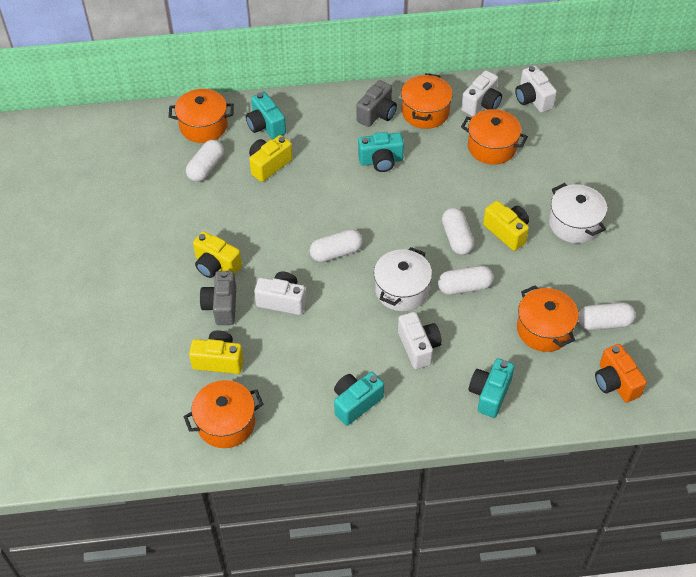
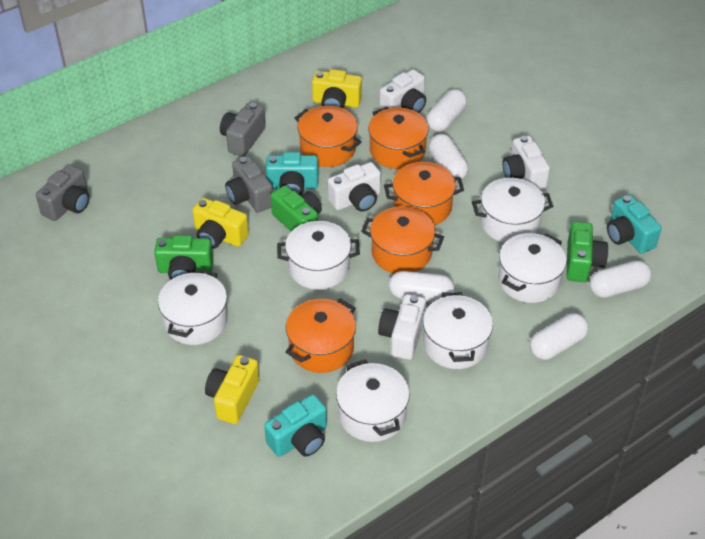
green camera: 0 -> 3
grey camera: 2 -> 3
orange camera: 1 -> 0
turquoise camera: 4 -> 3
white pot: 2 -> 6
yellow camera: 4 -> 3

